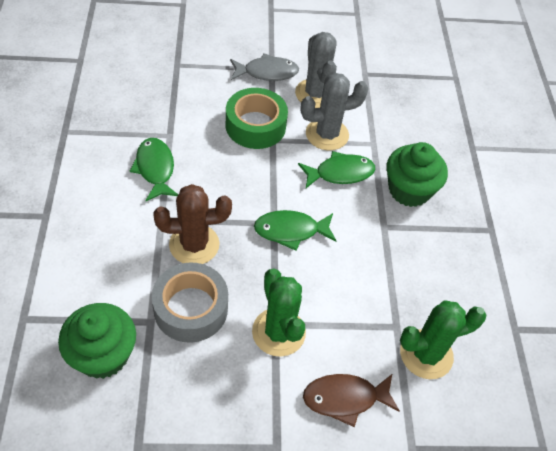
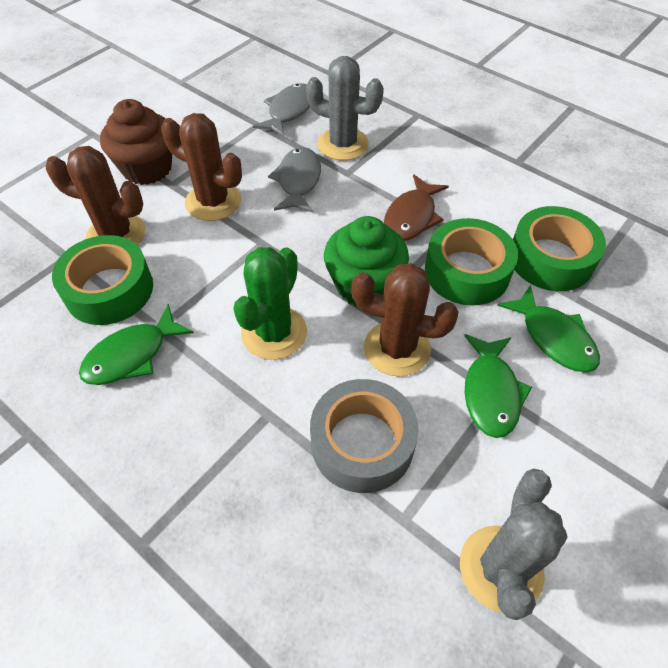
brown cactus: 1 -> 3
brown cupcake: 0 -> 1
green cactus: 2 -> 1
green cupcake: 2 -> 1
green tape: 1 -> 3
grey fish: 1 -> 2

